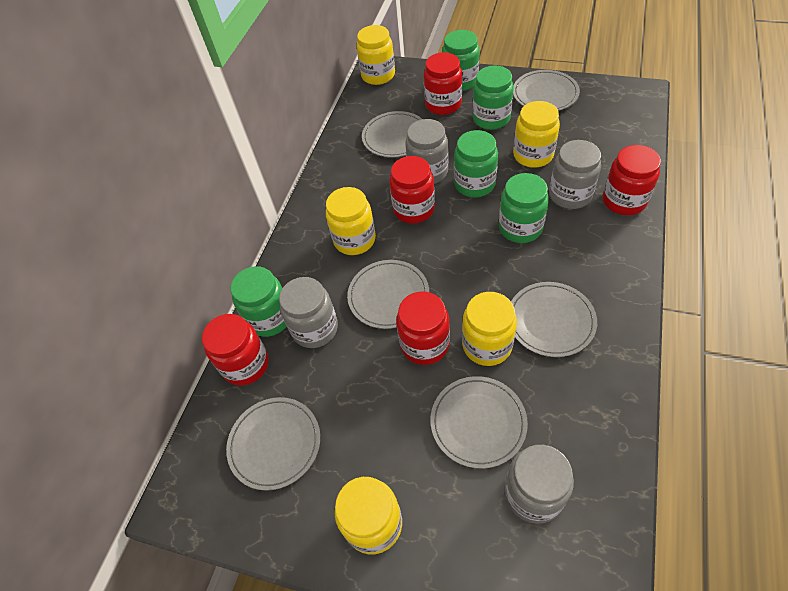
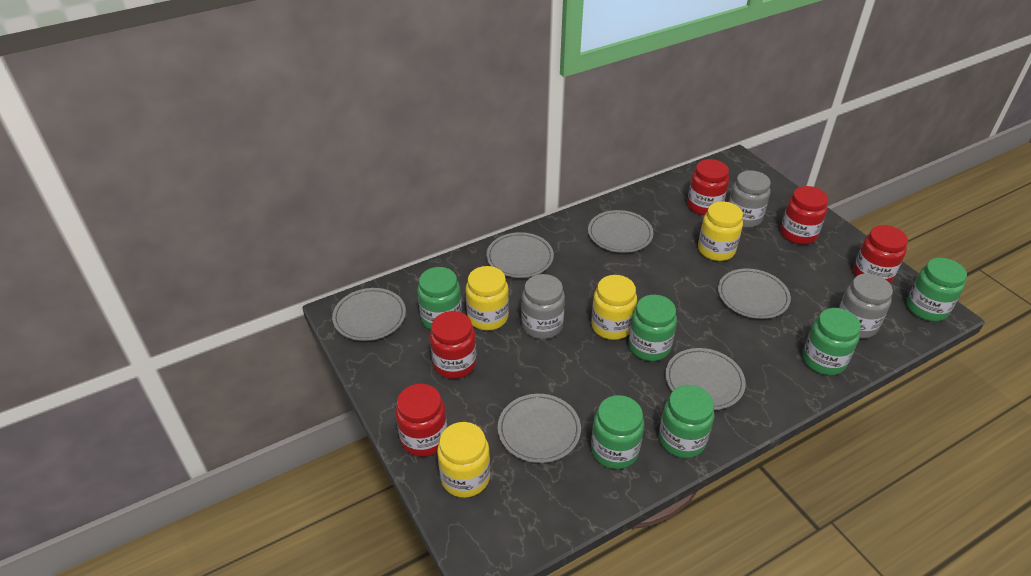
green jar: 5 -> 6
grey jar: 4 -> 3
yellow jar: 5 -> 4

